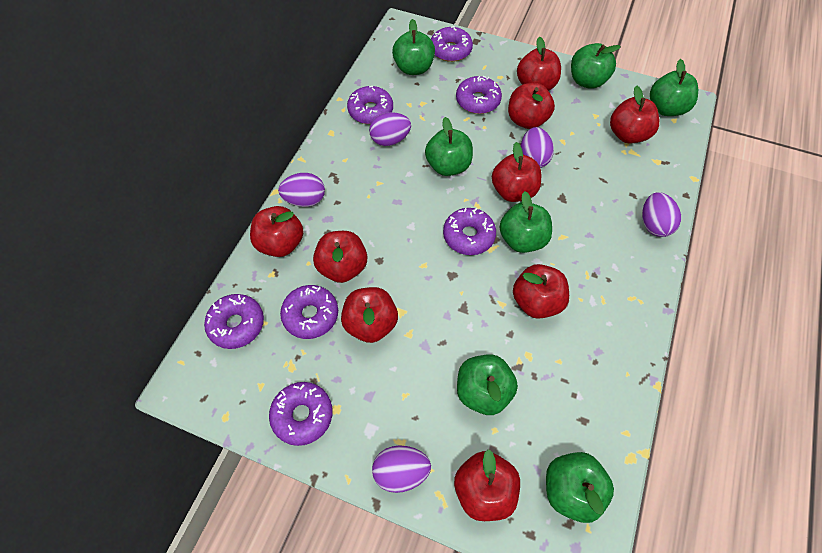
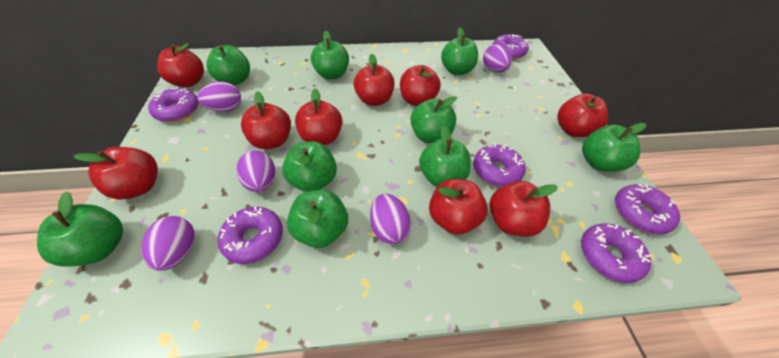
green apple: 7 -> 9
purple donut: 7 -> 6

